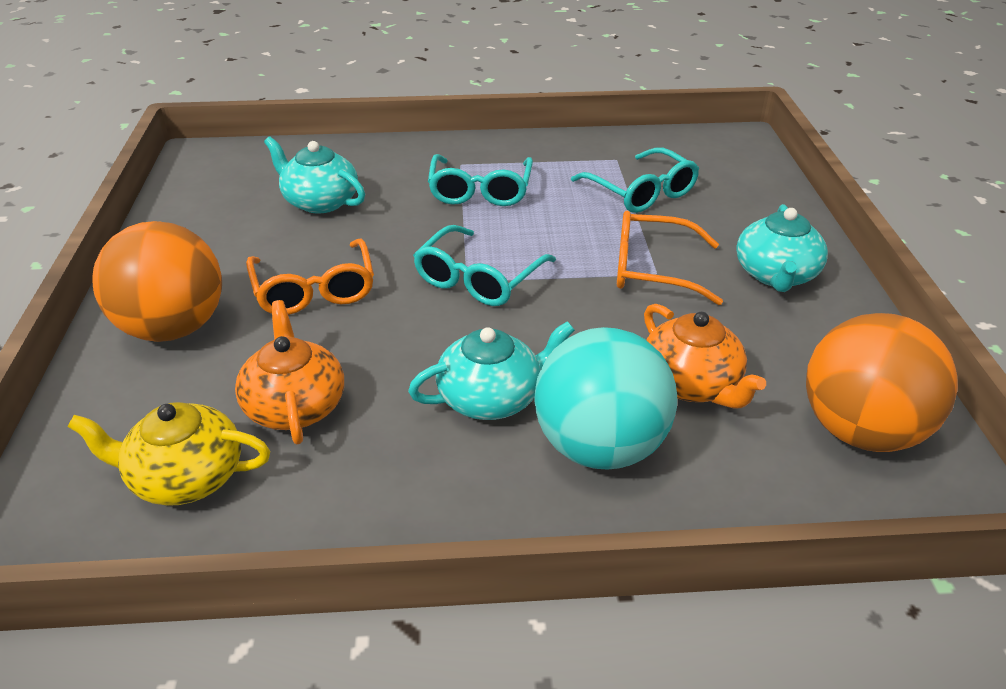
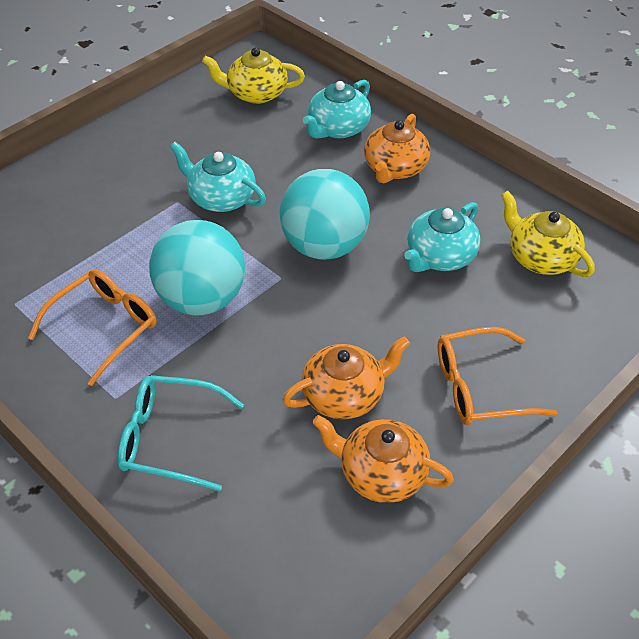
orange ball: 2 -> 0
orange teapot: 2 -> 3
turquoise ball: 1 -> 2
turquoise glasses: 3 -> 1
yellow teapot: 1 -> 2

